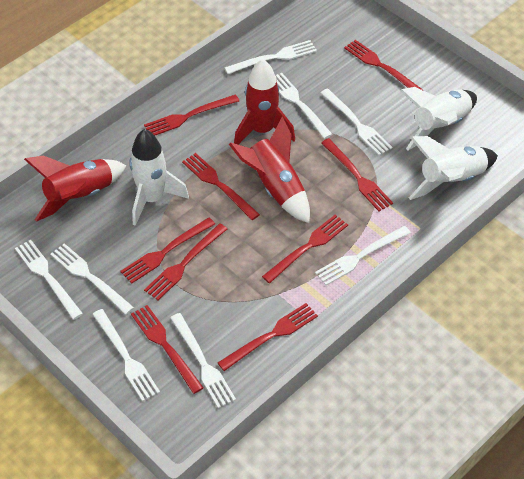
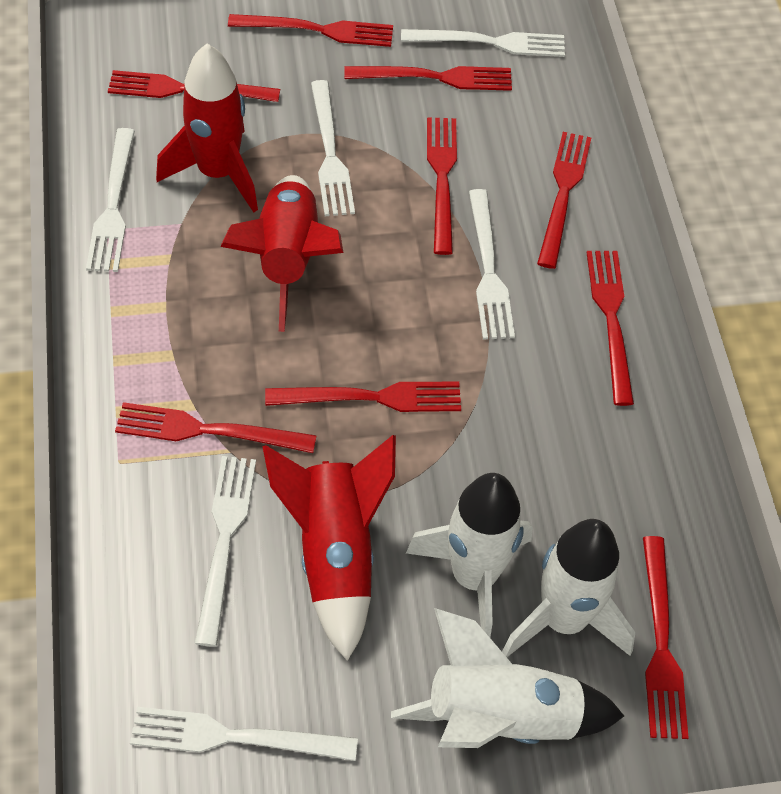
white fork: 8 -> 6

